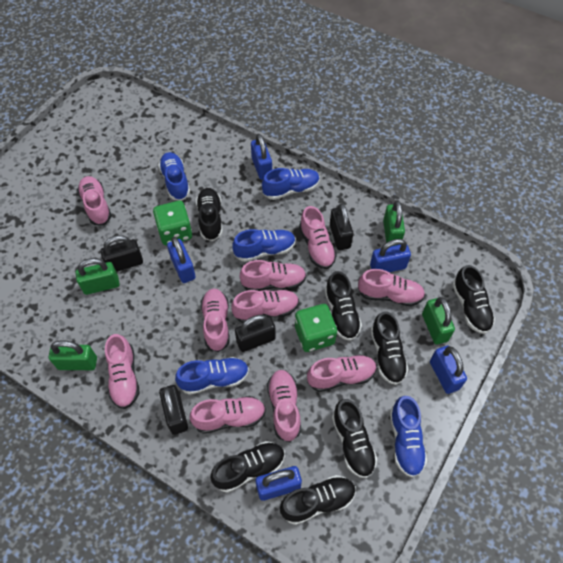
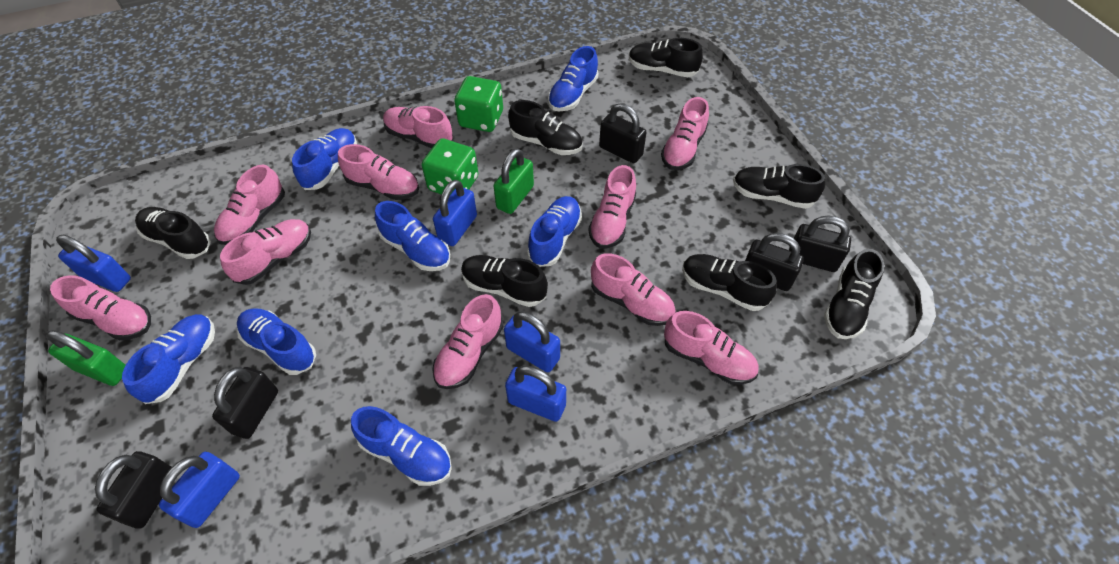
black padlock: 4 -> 5
blue shoe: 5 -> 7
green padlock: 4 -> 2

